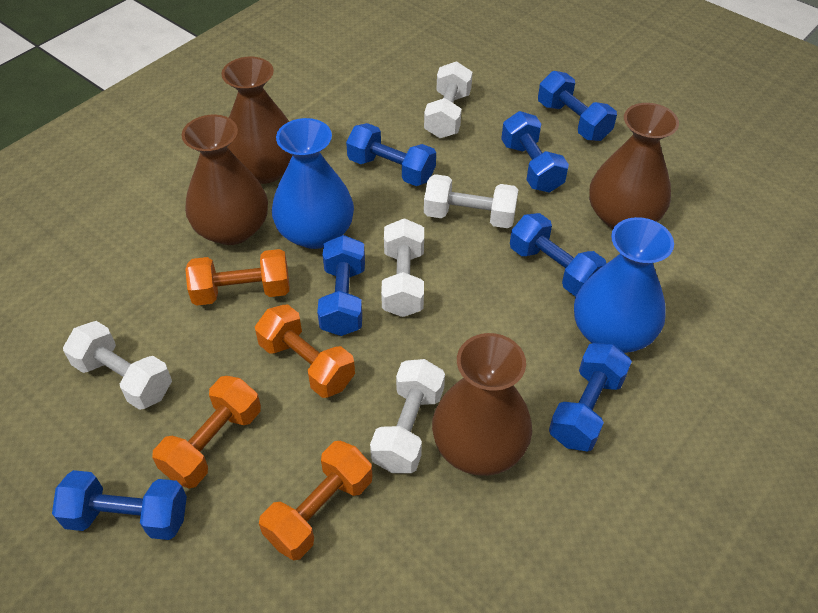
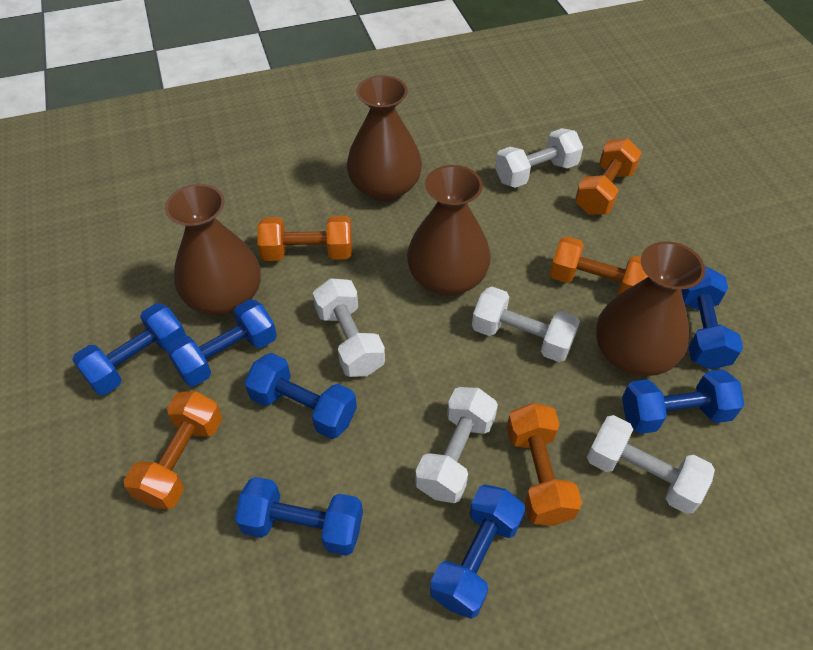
blue vase: 2 -> 0
orange dumbbell: 4 -> 5

